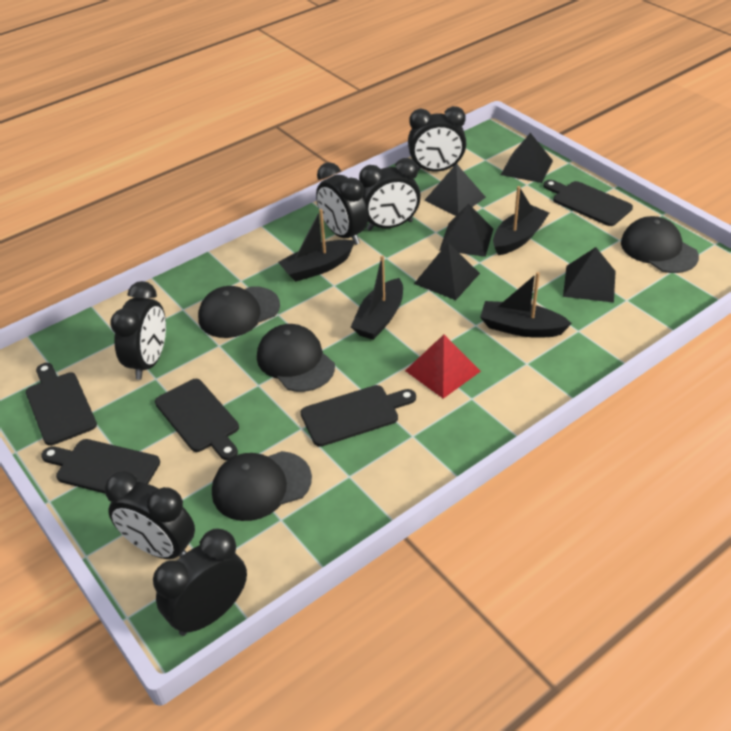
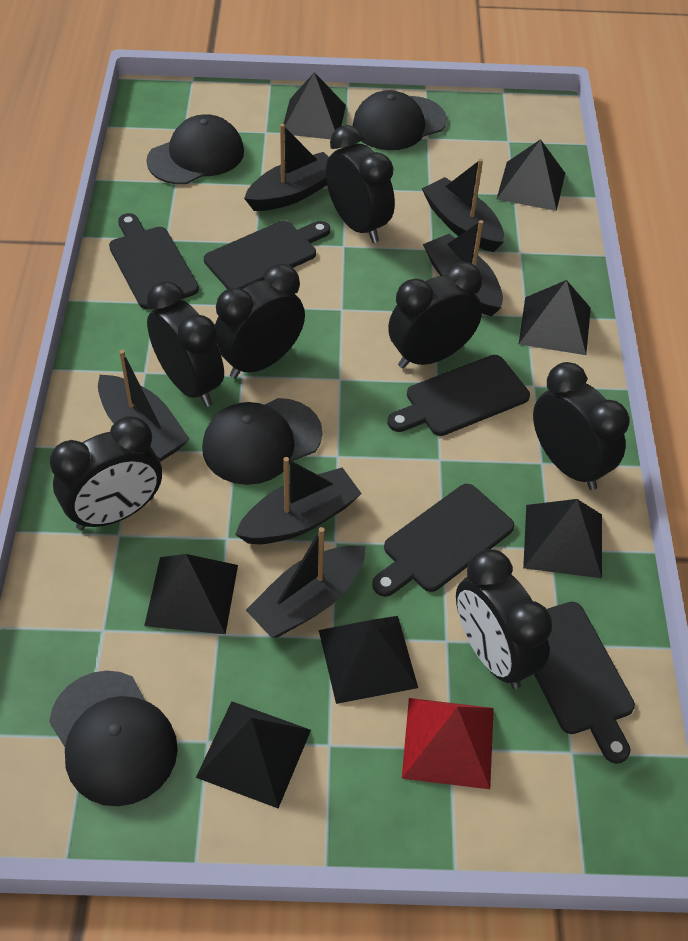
black boat: 4 -> 6
black clock: 6 -> 7
black pyramid: 5 -> 7

